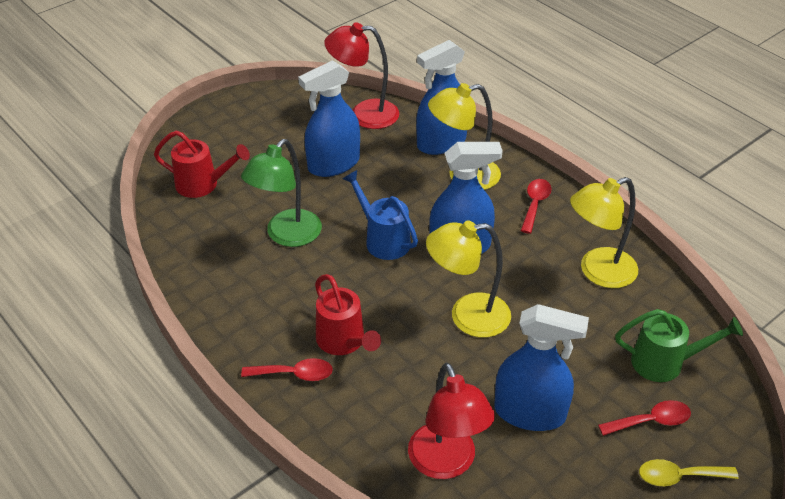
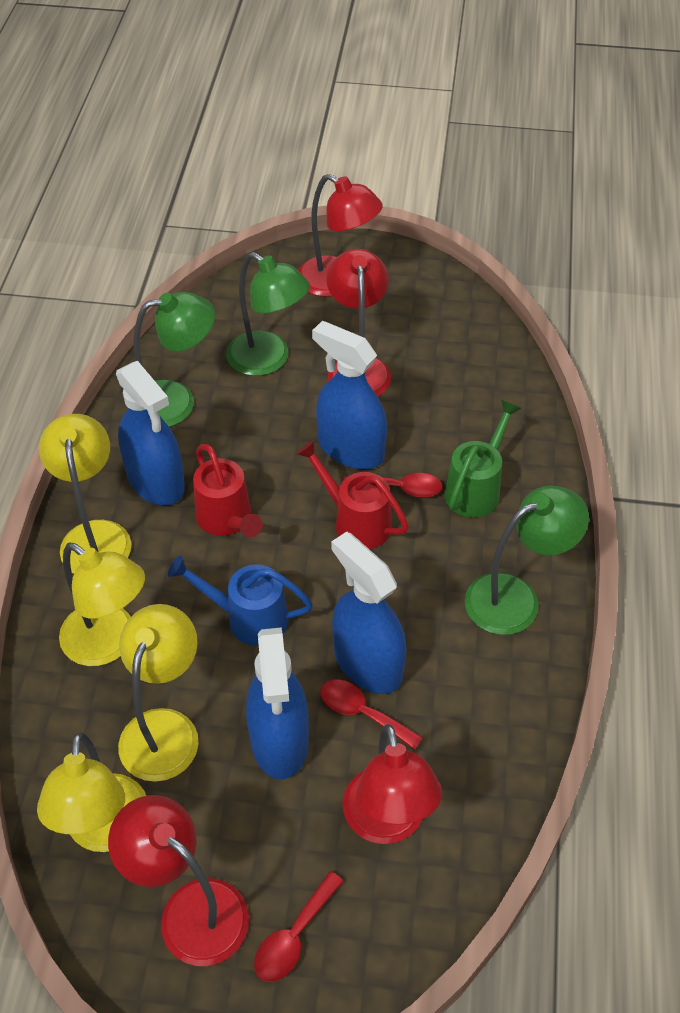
green lamp: 1 -> 3
red lamp: 2 -> 4
yellow lamp: 3 -> 4
yellow spoon: 1 -> 0

